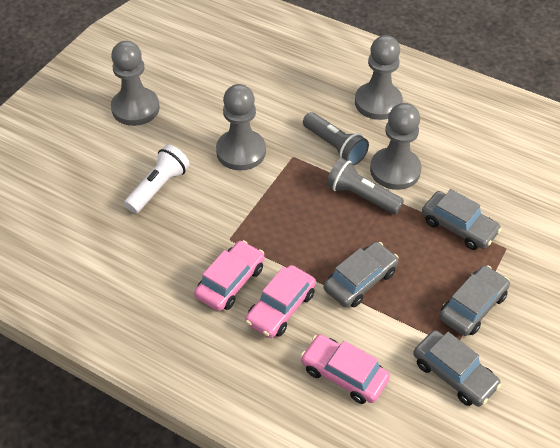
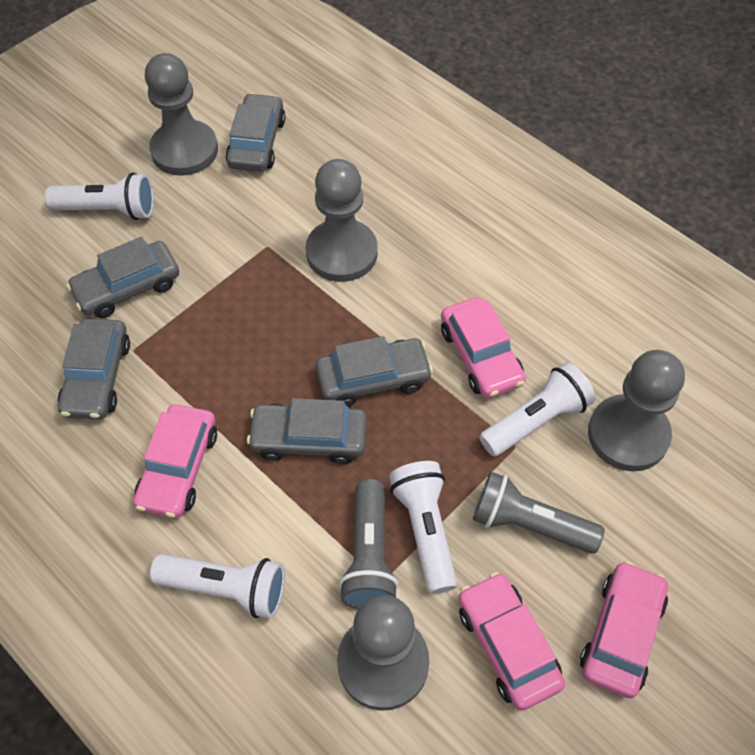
grey car: 4 -> 5
pink car: 3 -> 4
white flashlight: 1 -> 4

